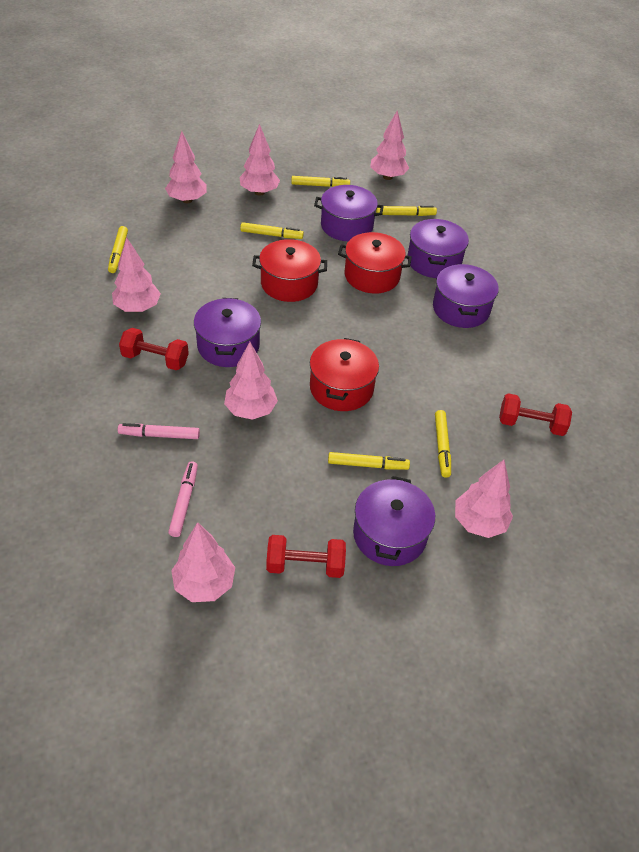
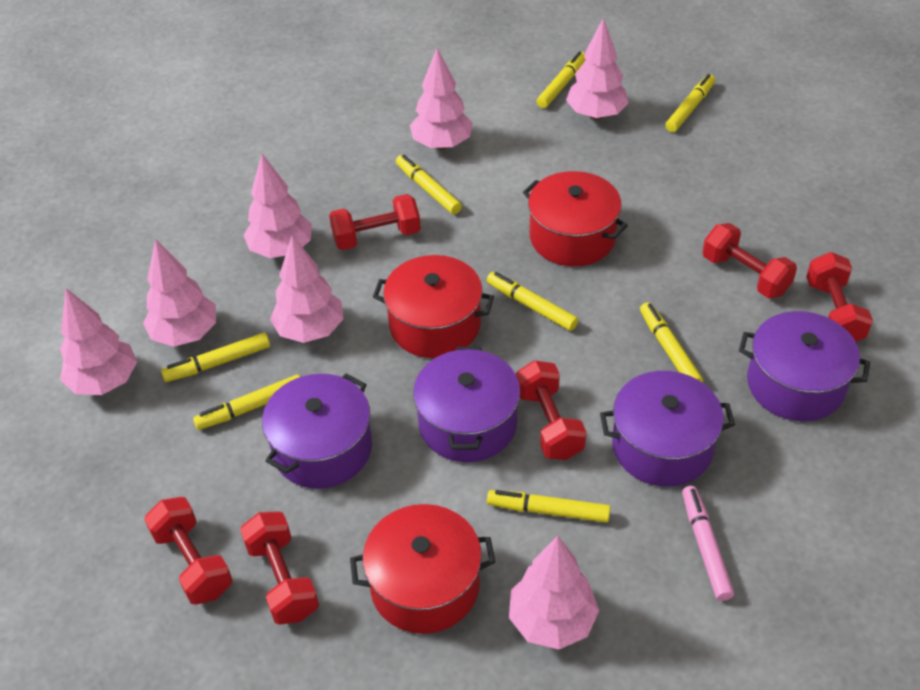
pink marker: 2 -> 1
purple pot: 5 -> 4
red dumbbell: 3 -> 6
yellow marker: 6 -> 8

